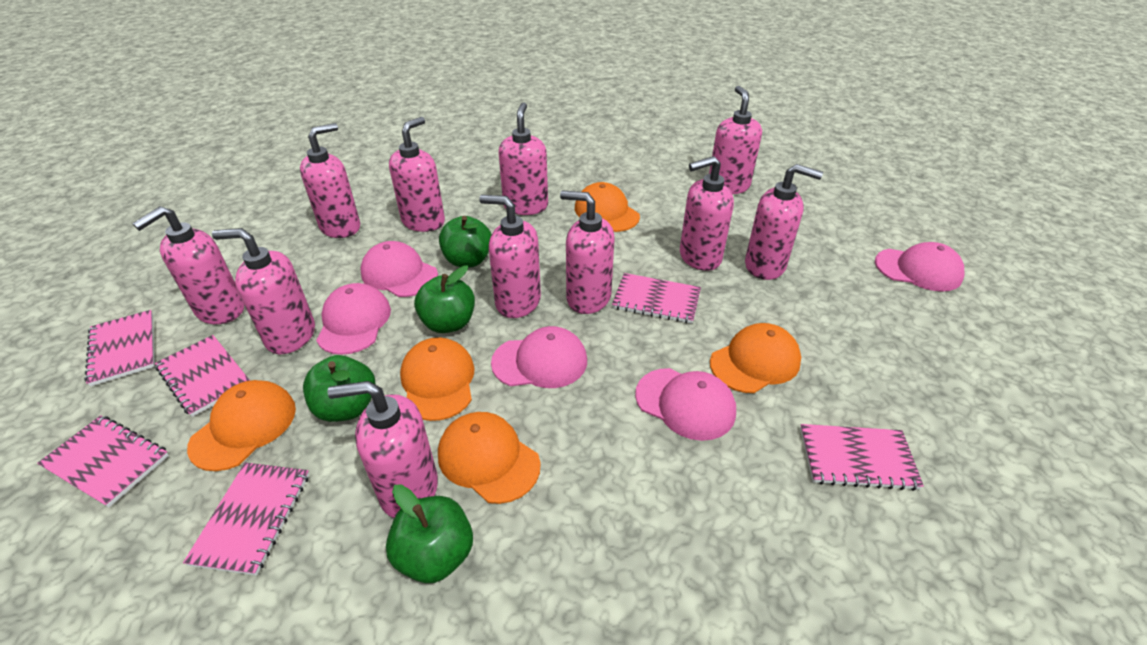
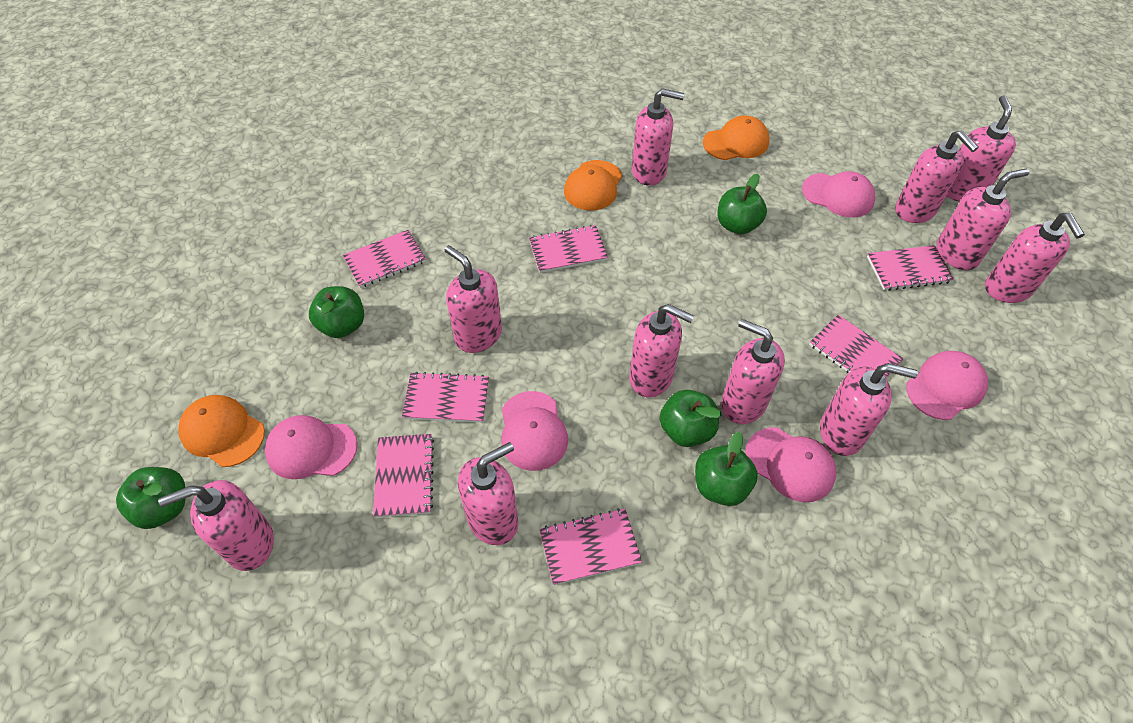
green apple: 4 -> 5
orange cap: 5 -> 3
pink notebook: 6 -> 7

